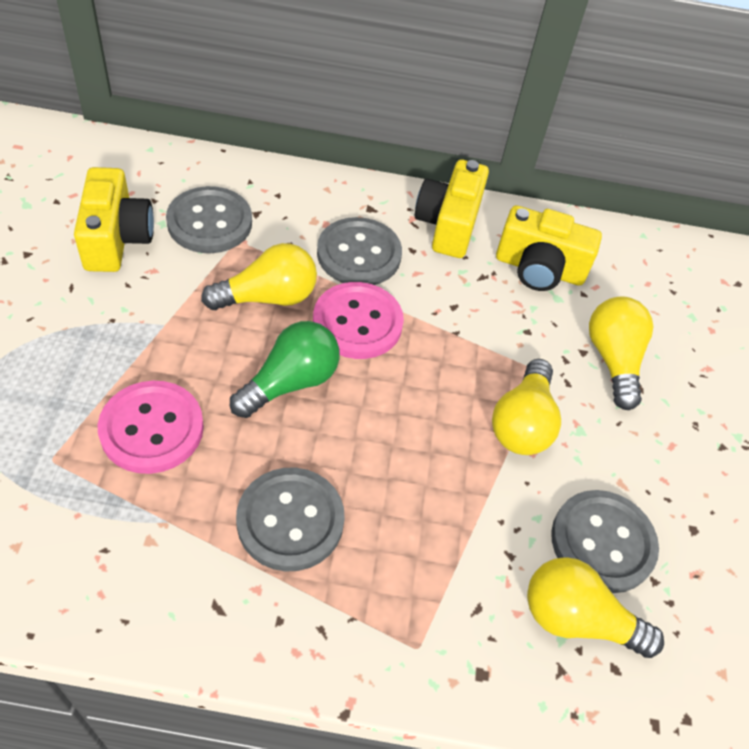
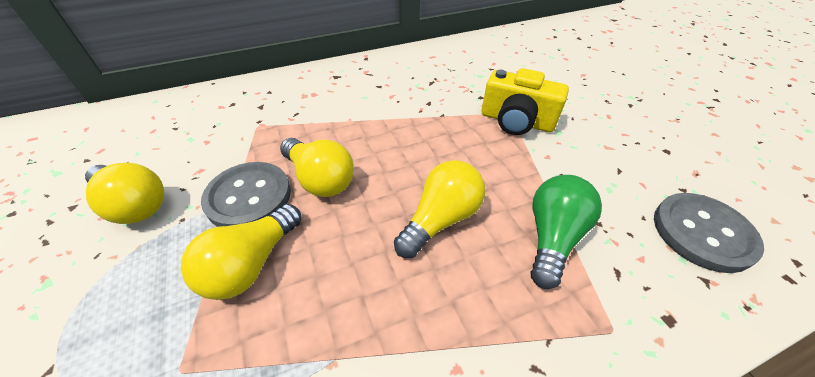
grey button: 4 -> 2
pink button: 2 -> 0
yellow camera: 3 -> 1

